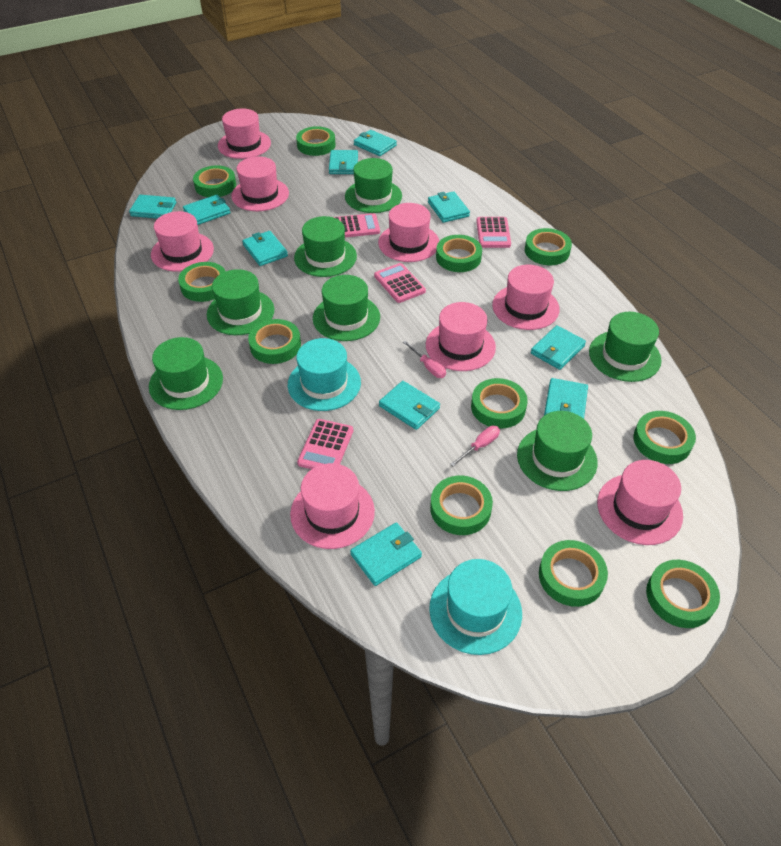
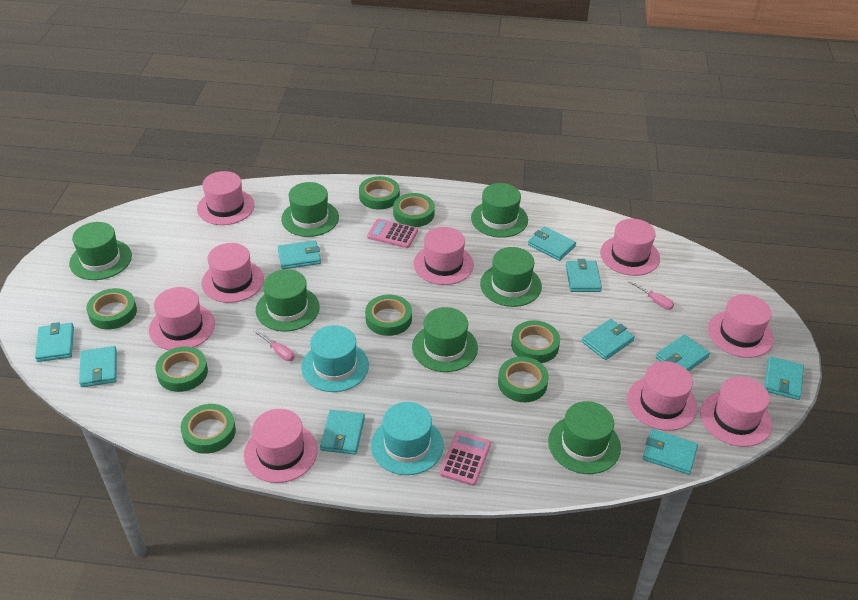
green tape: 11 -> 8
pink calculator: 4 -> 2
pink hat: 8 -> 9

